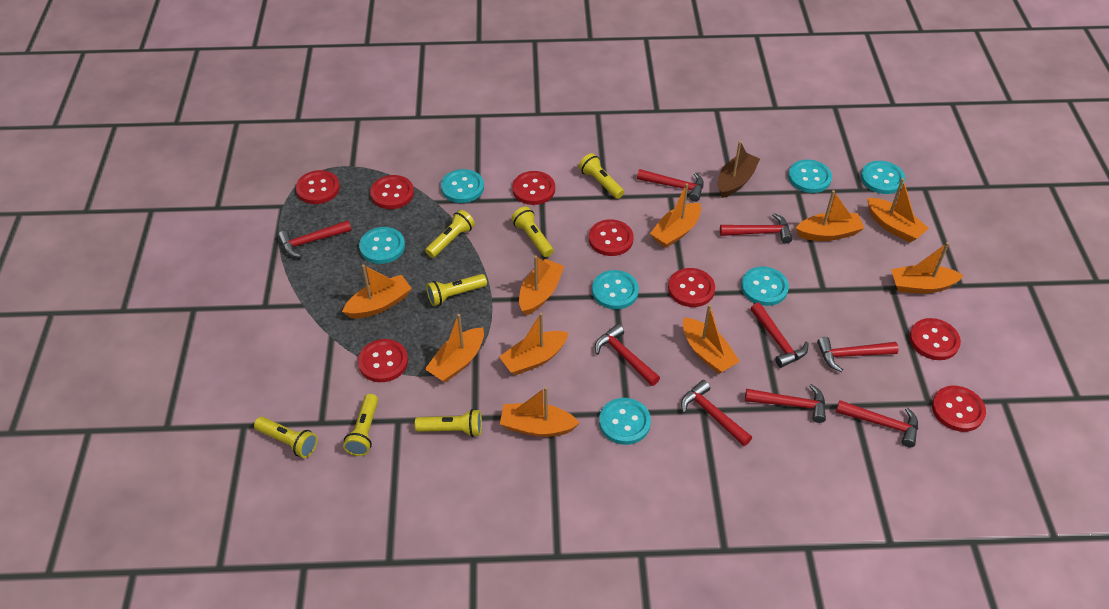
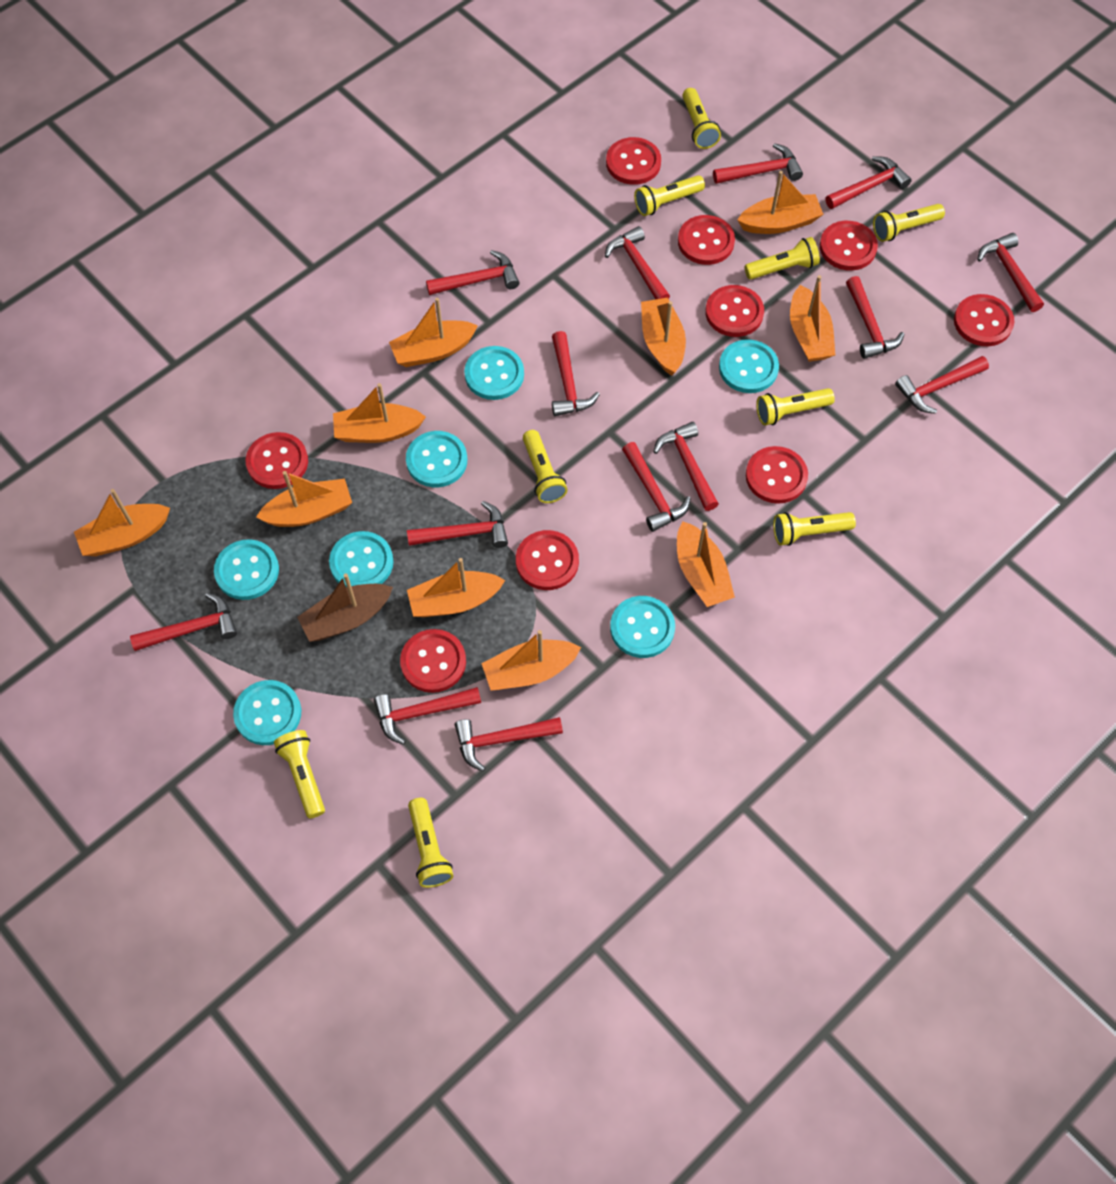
red button: 8 -> 9
red hammer: 9 -> 14
yellow flashlight: 7 -> 9

